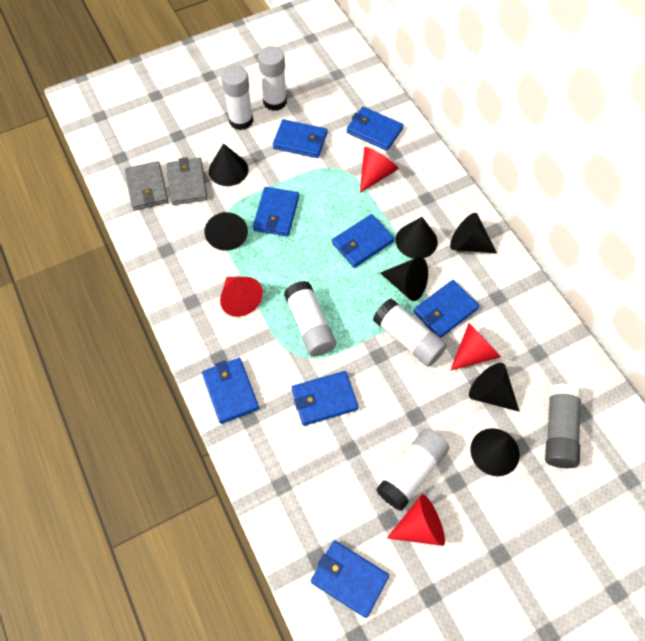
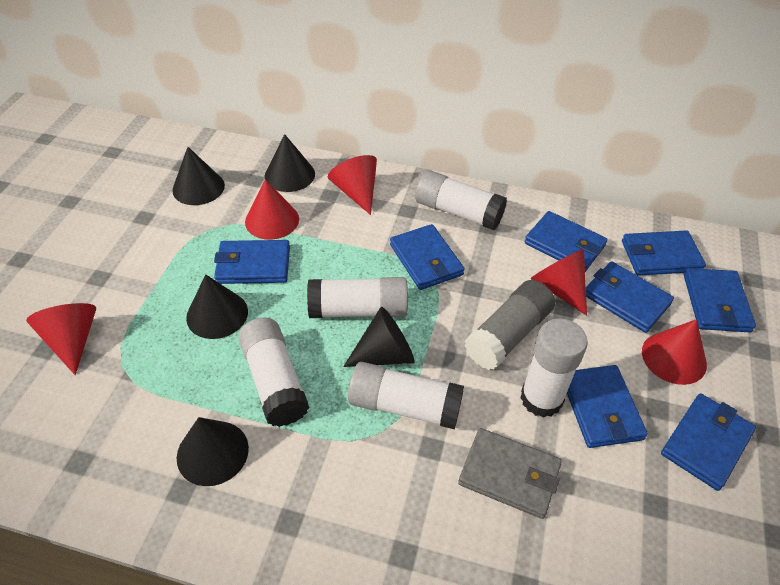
black cone: 7 -> 5
grey wallet: 2 -> 1
red cone: 4 -> 5

